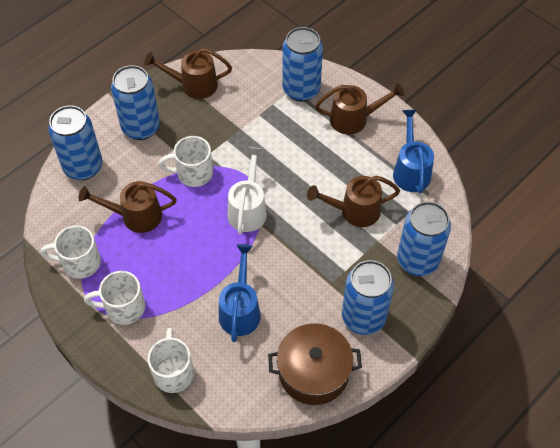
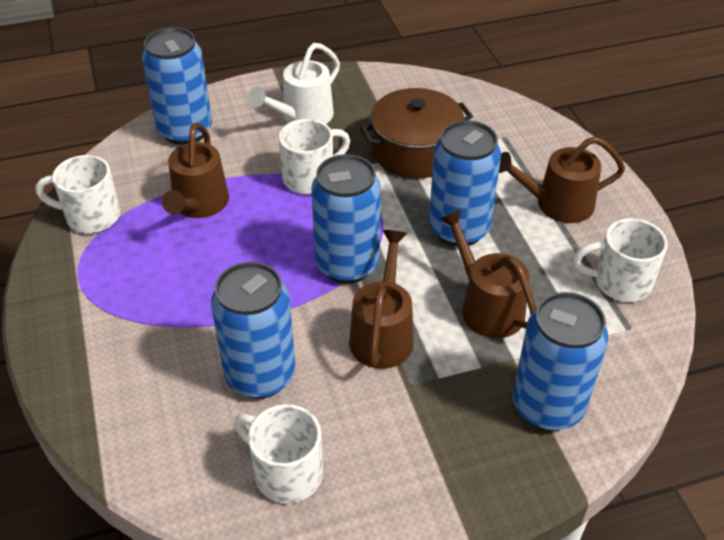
blue watering can: 2 -> 0

